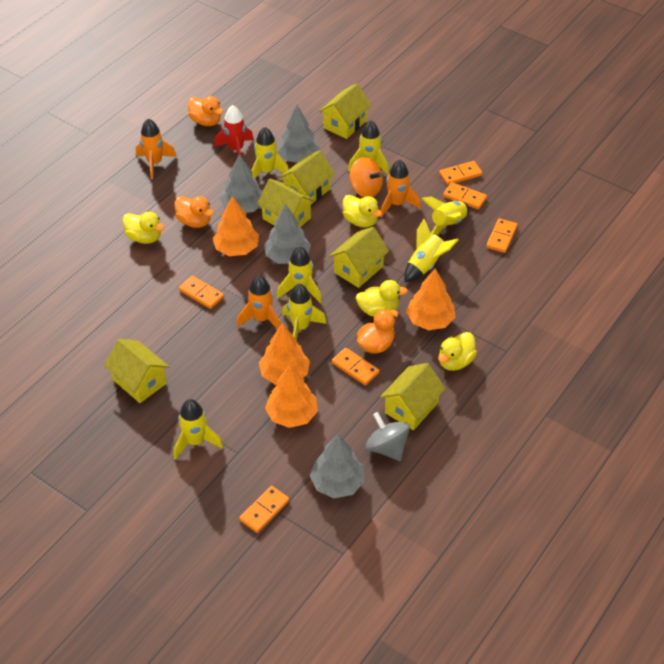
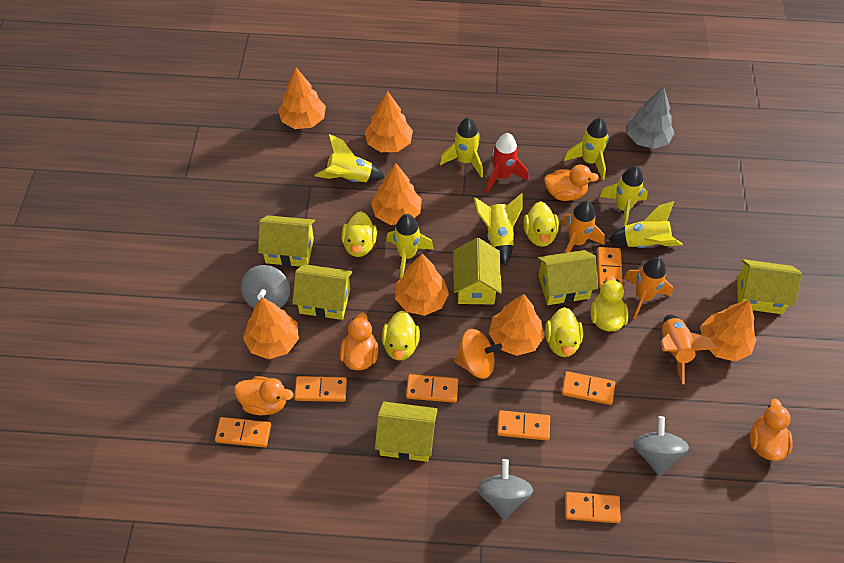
grey spinning top: 1 -> 3
grey tree: 4 -> 1
orange domino: 6 -> 7
orange duck: 3 -> 4
orange tree: 4 -> 7
yellow duck: 4 -> 5

